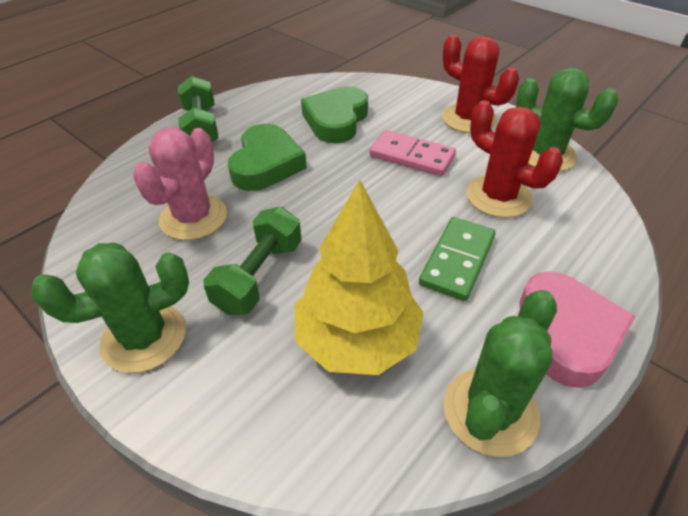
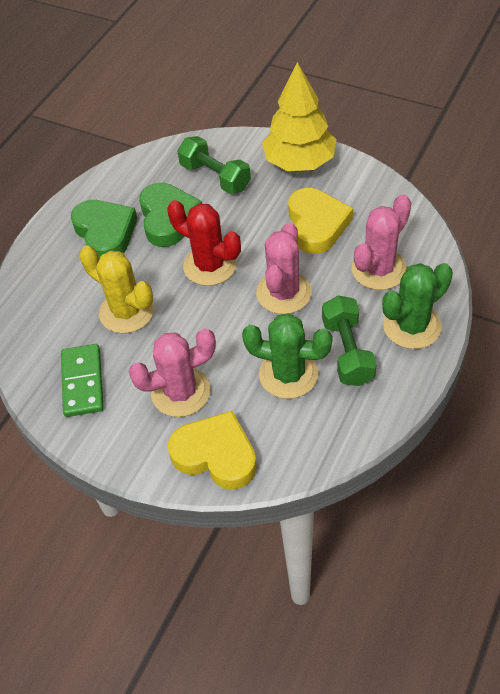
green cactus: 3 -> 2
pink cactus: 1 -> 3
pink domino: 1 -> 0
pink heart: 1 -> 0
red cactus: 2 -> 1
yellow cactus: 0 -> 1
yellow heart: 0 -> 2

